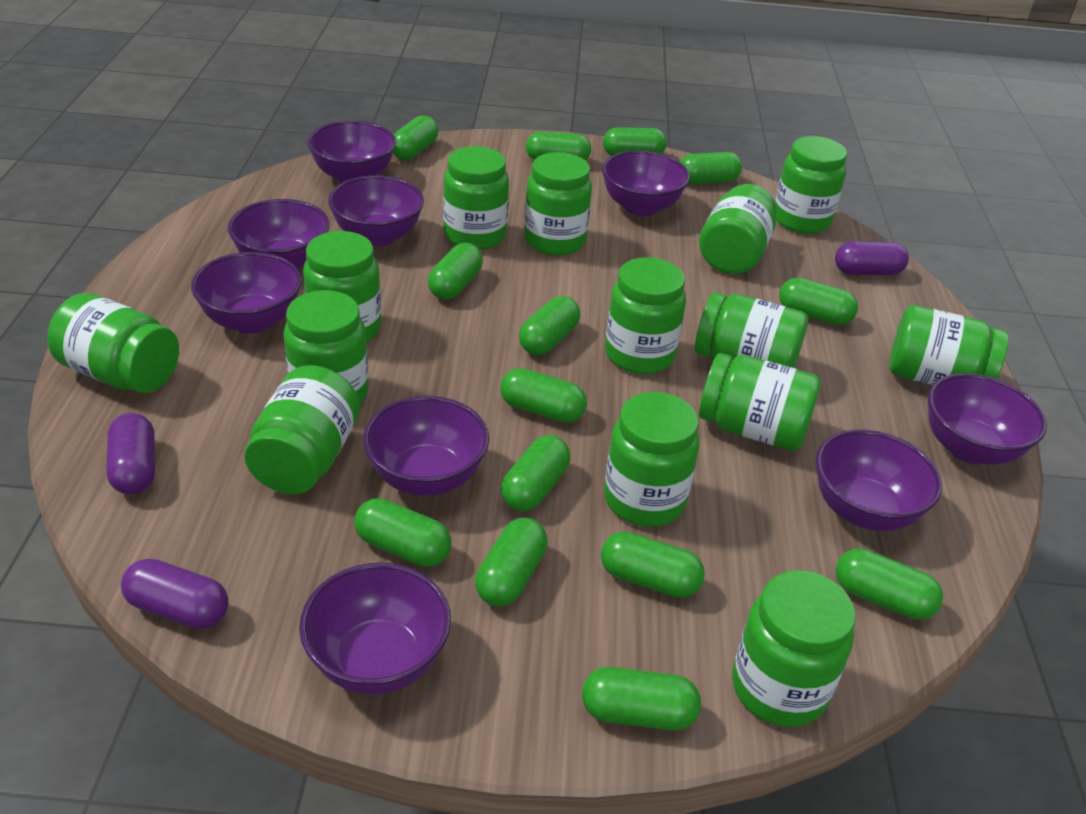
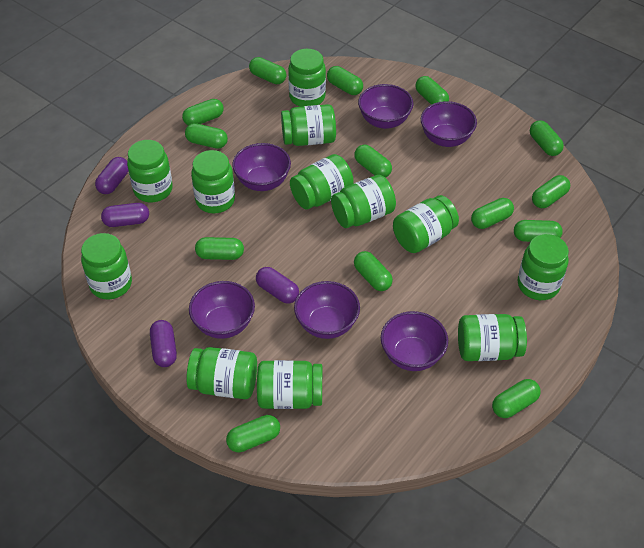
green jar: 14 -> 12
purple bowl: 9 -> 6
purple capsule: 3 -> 4

